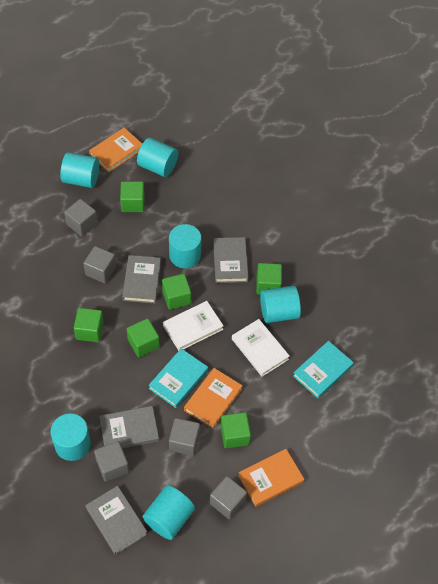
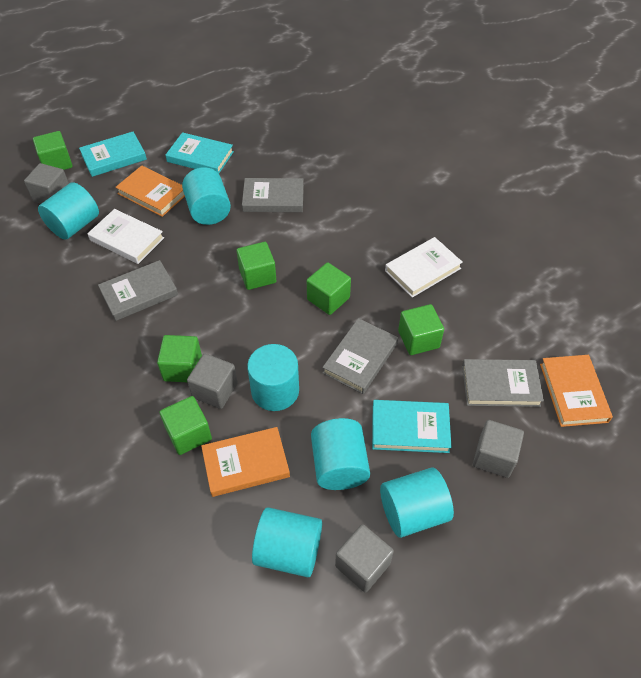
grey cube: 5 -> 4
turquoise book: 2 -> 3

